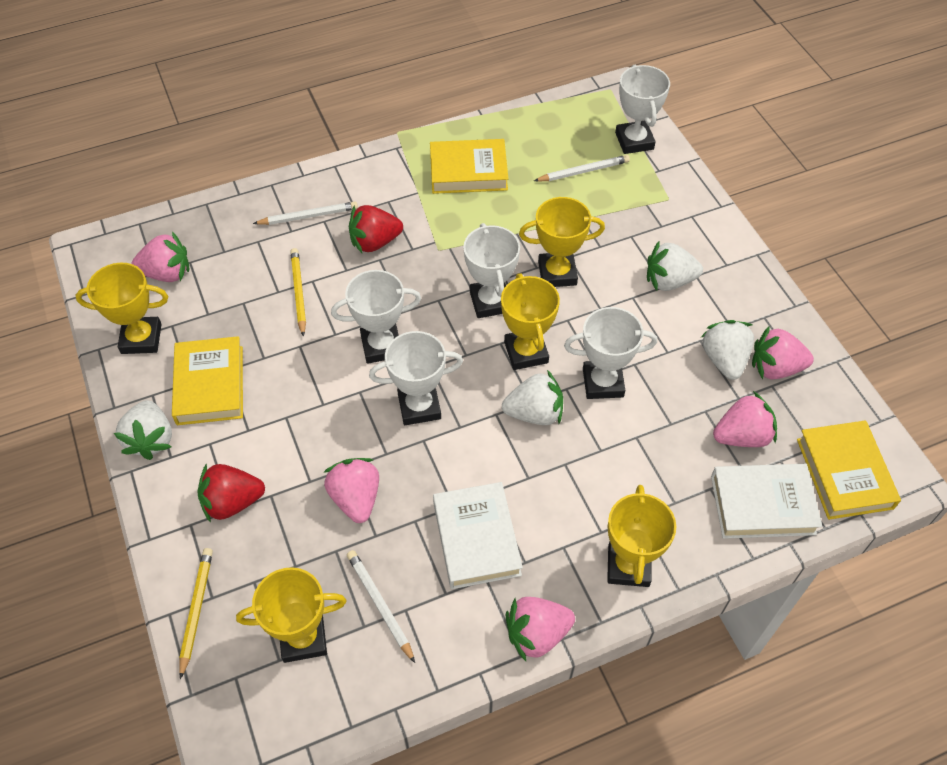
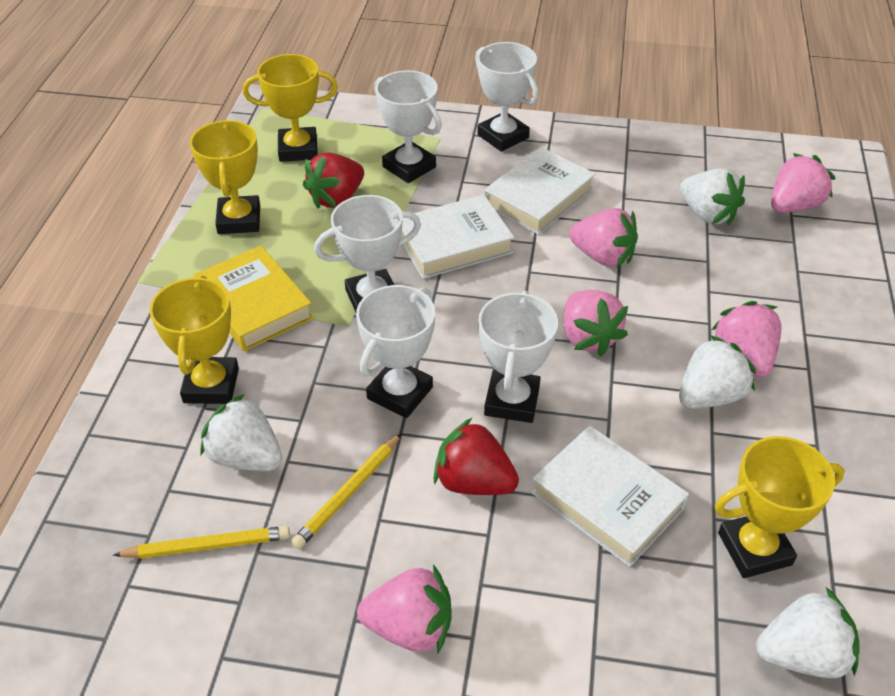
white book: 2 -> 3
white pencil: 3 -> 0
yellow book: 3 -> 1
yellow trophy: 5 -> 4

